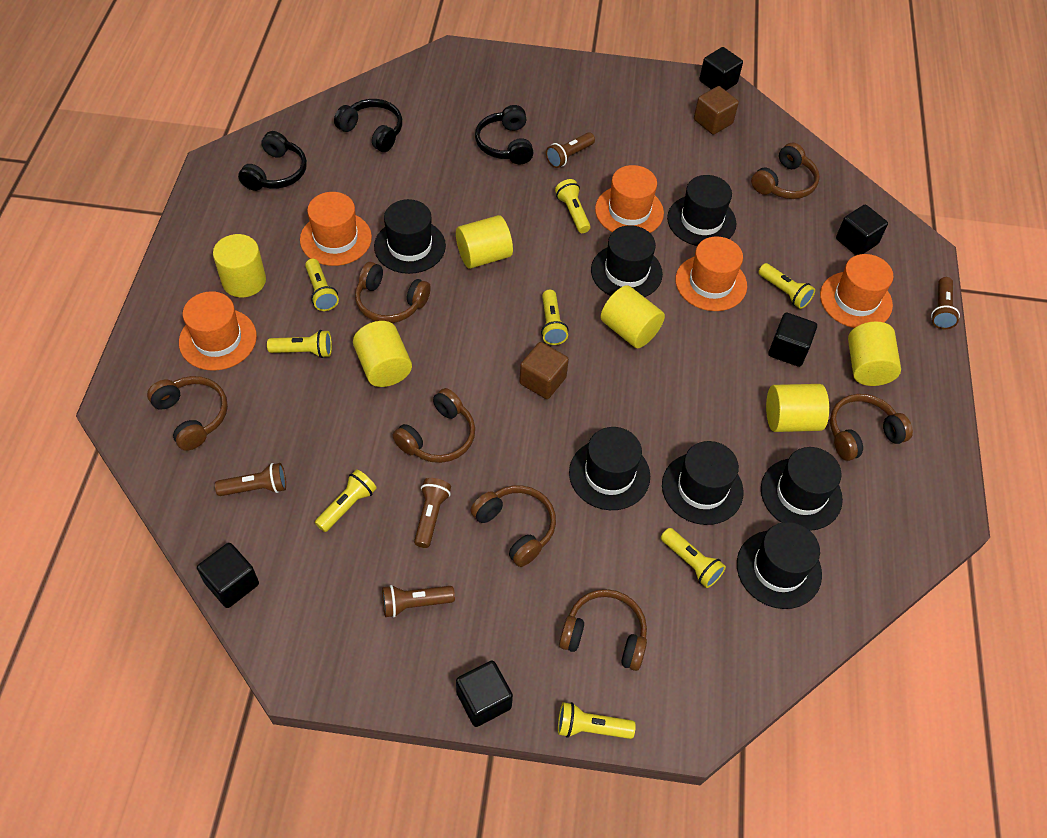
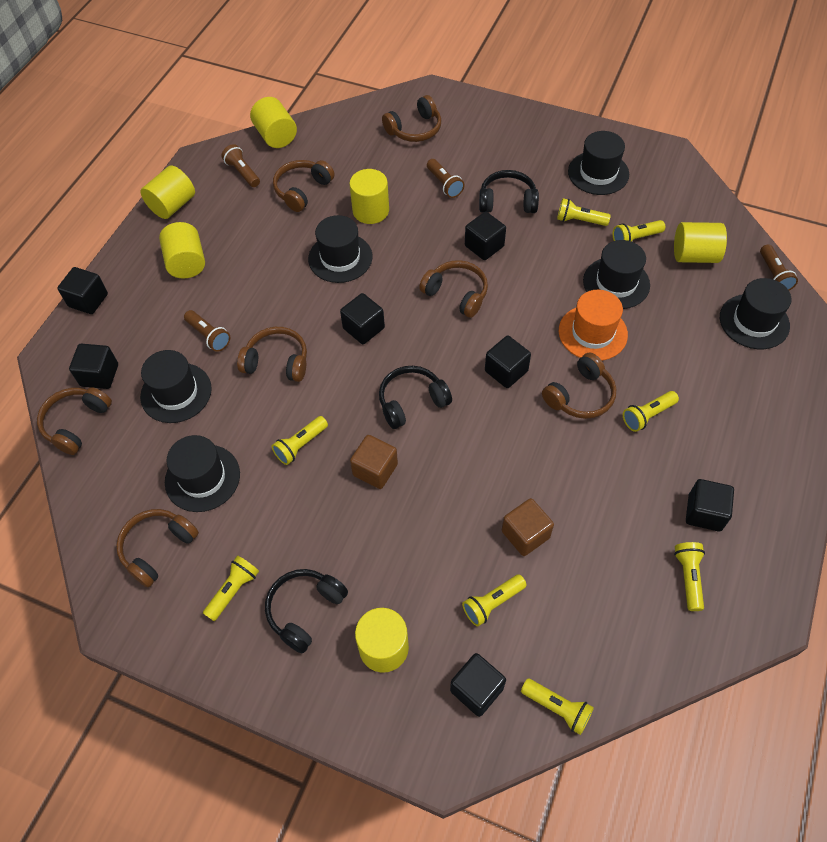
black cube: 5 -> 7
black hat: 7 -> 6
brown flashlight: 5 -> 4
orange hat: 5 -> 1

